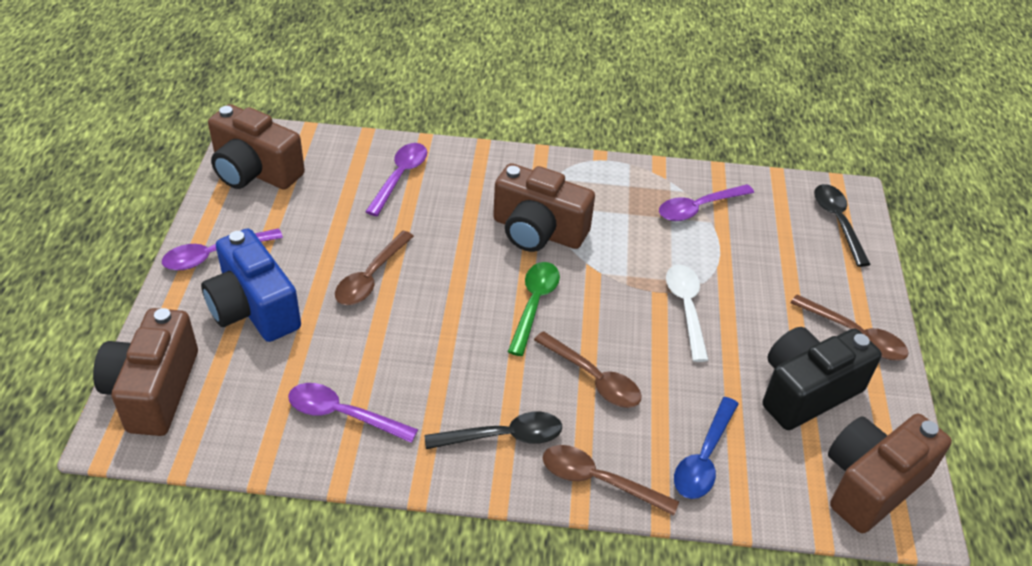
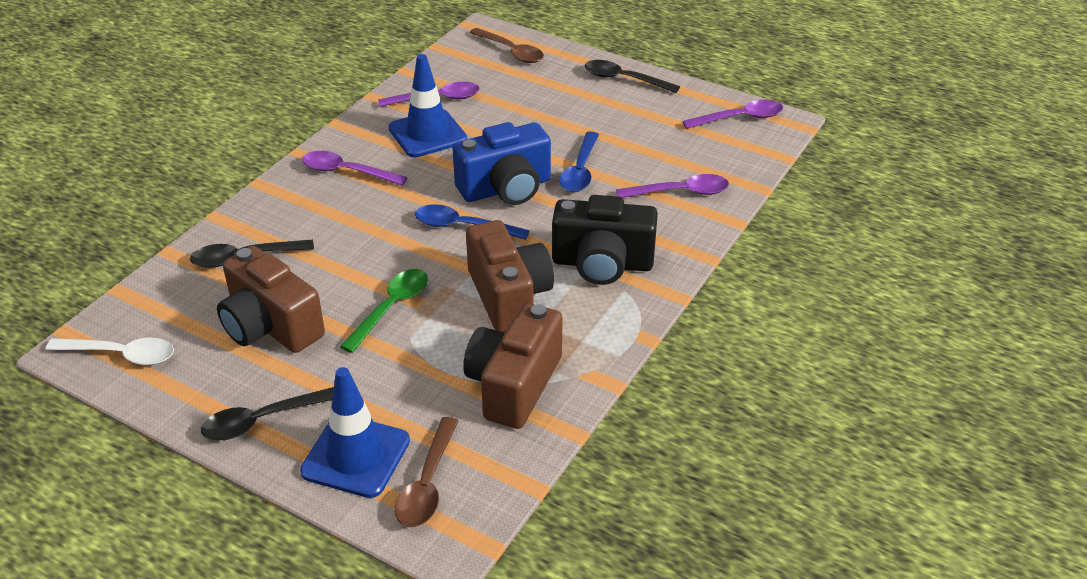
black spoon: 2 -> 3
blue spoon: 1 -> 2
blue traffic cone: 0 -> 2
brown camera: 4 -> 3
brown spoon: 4 -> 2

